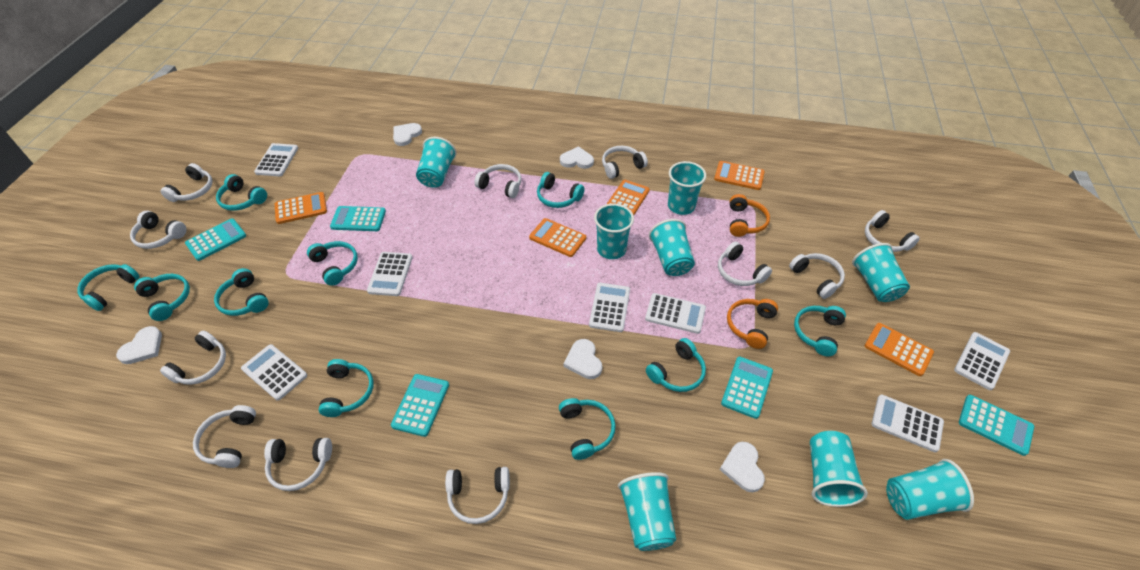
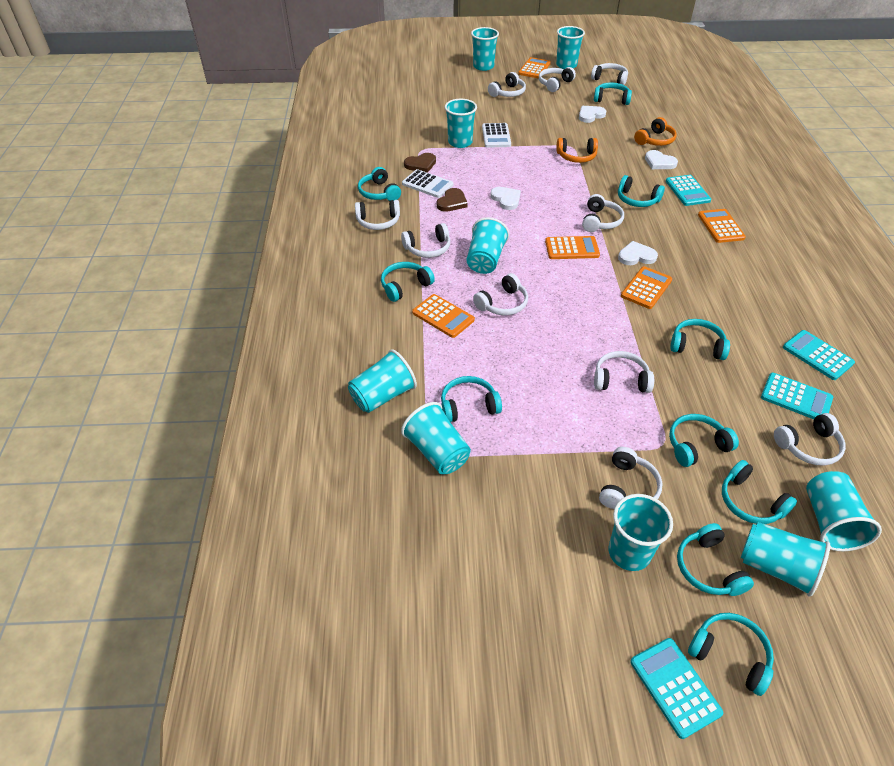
brown heart: 0 -> 2
turquoise calculator: 5 -> 4
turquoise cup: 8 -> 9
white calculator: 7 -> 2
white headphones: 11 -> 10
white heart: 5 -> 4

